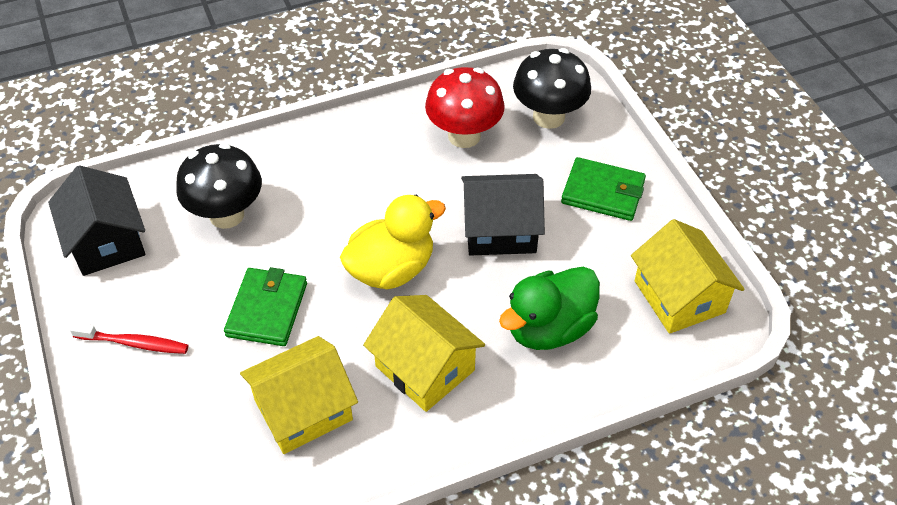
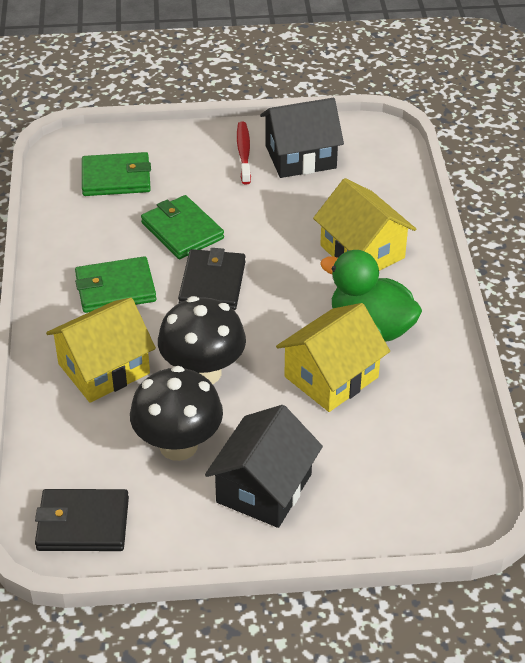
black wallet: 0 -> 2
green wallet: 2 -> 3
red mushroom: 1 -> 0
yellow duck: 1 -> 0

